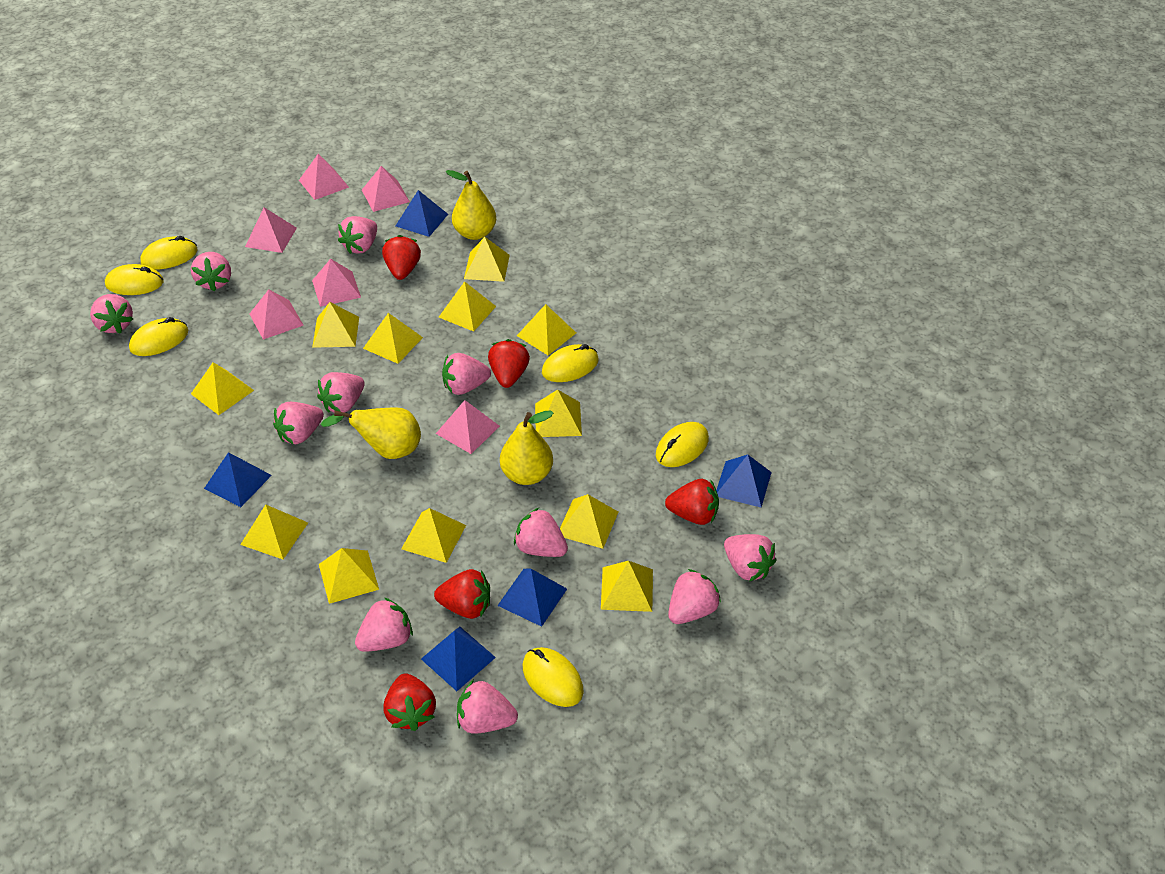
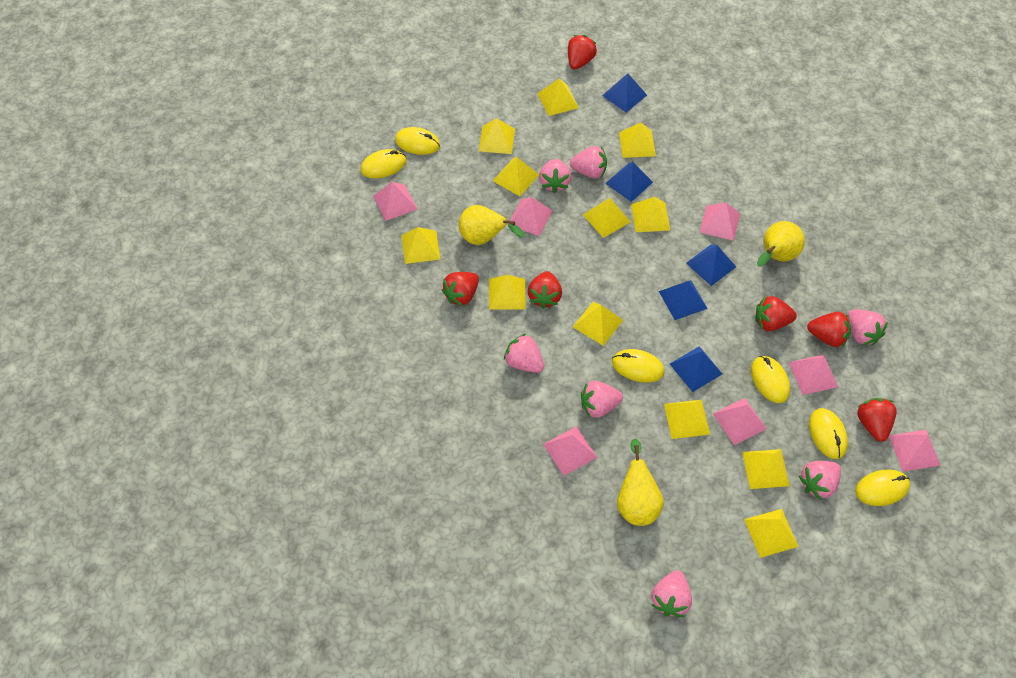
pink pyramid: 6 -> 7
pink strawberry: 11 -> 7
red strawberry: 5 -> 6

